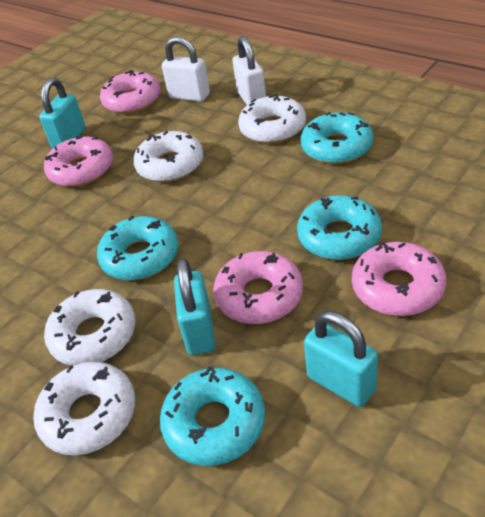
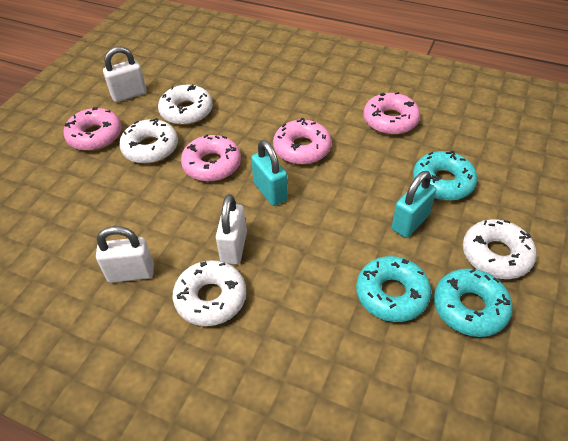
turquoise donut: 4 -> 3
turquoise padlock: 3 -> 2
white padlock: 2 -> 3

